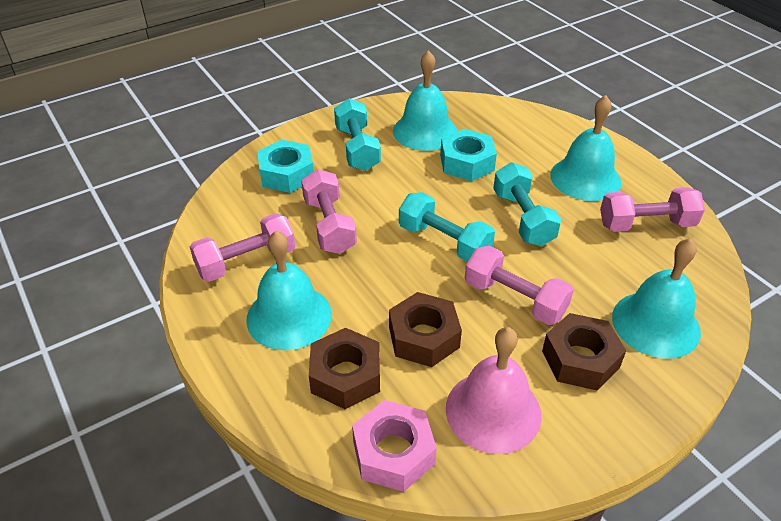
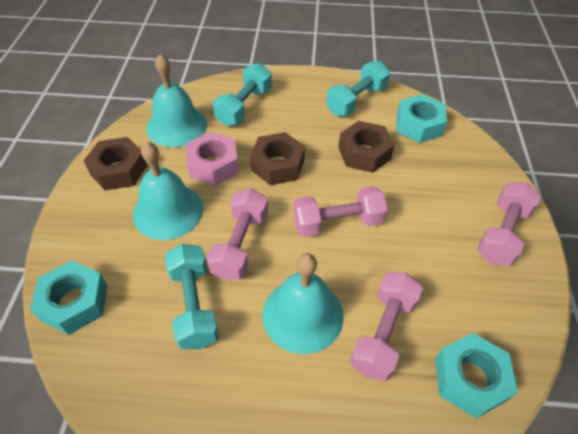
pink bell: 1 -> 0
turquoise bell: 4 -> 3
turquoise nut: 2 -> 3

